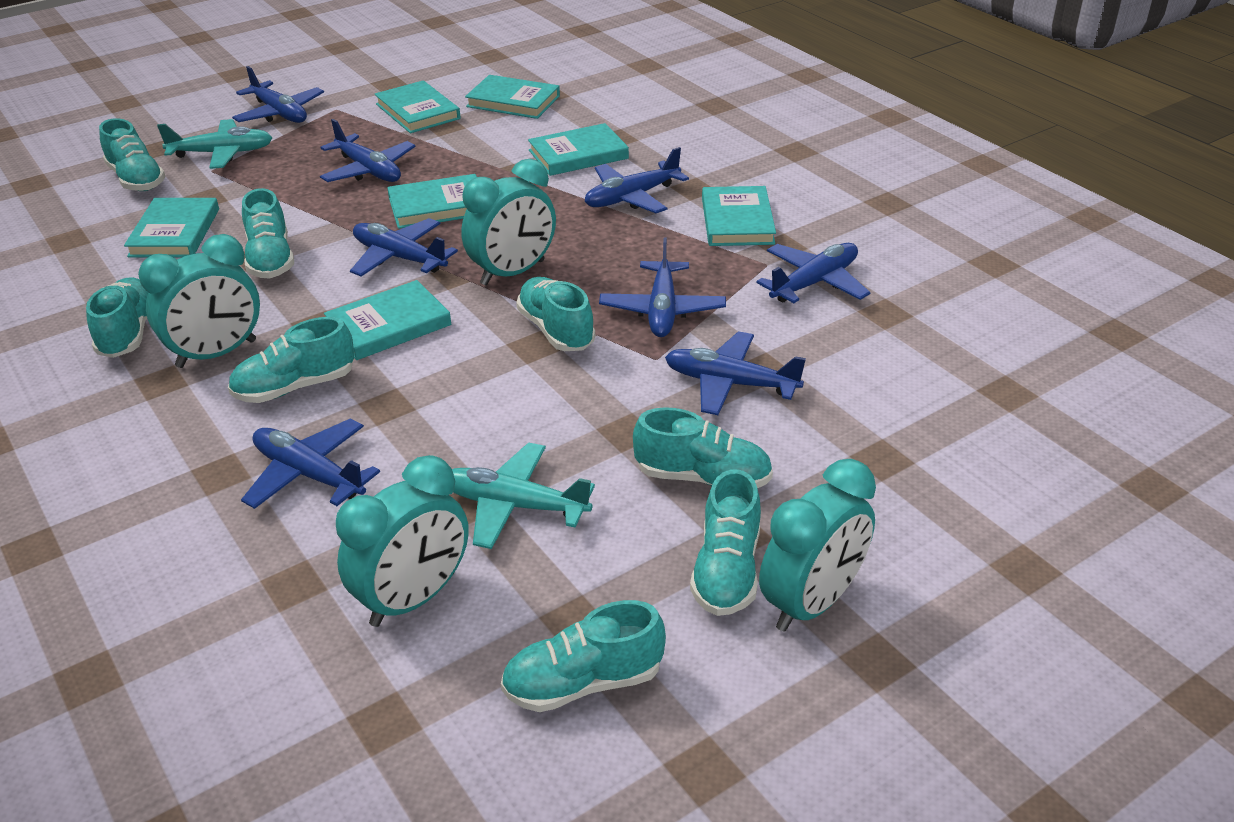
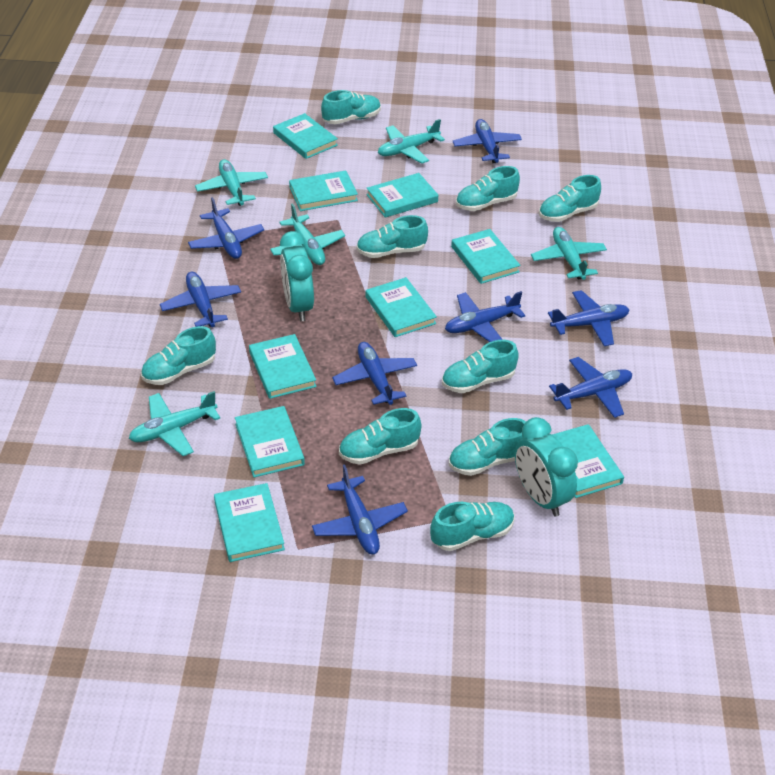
turquoise book: 7 -> 9
turquoise clock: 4 -> 2
turquoise plane: 2 -> 5
turquoise shoe: 8 -> 9

